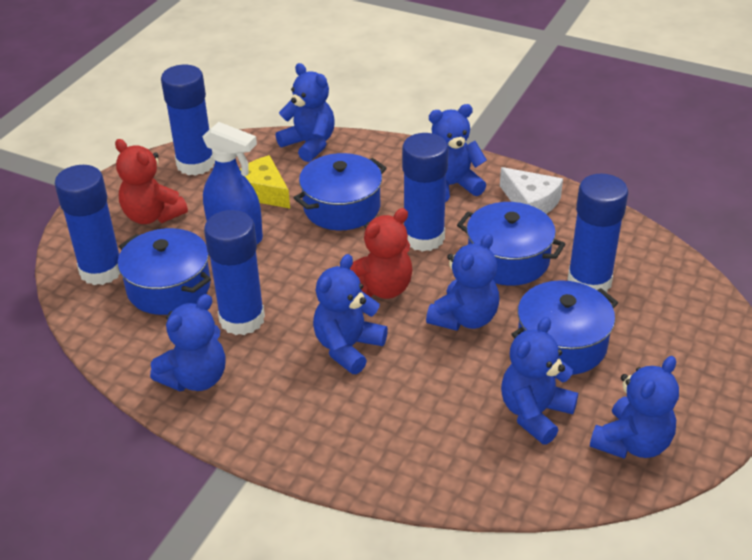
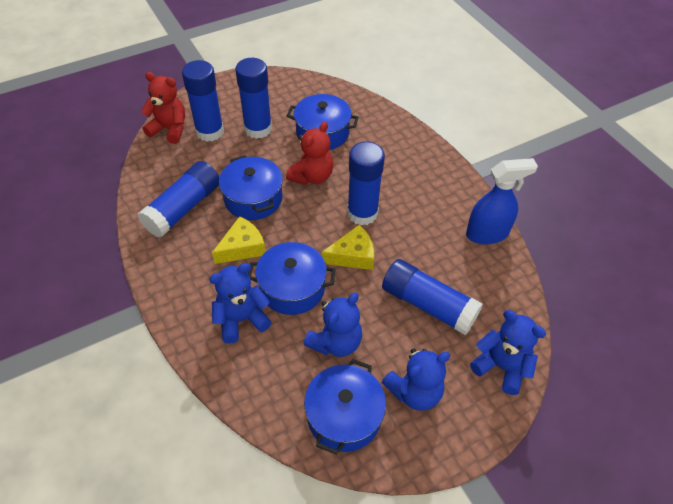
blue teddy bear: 7 -> 4
white cheese: 1 -> 0
yellow cheese: 1 -> 2

